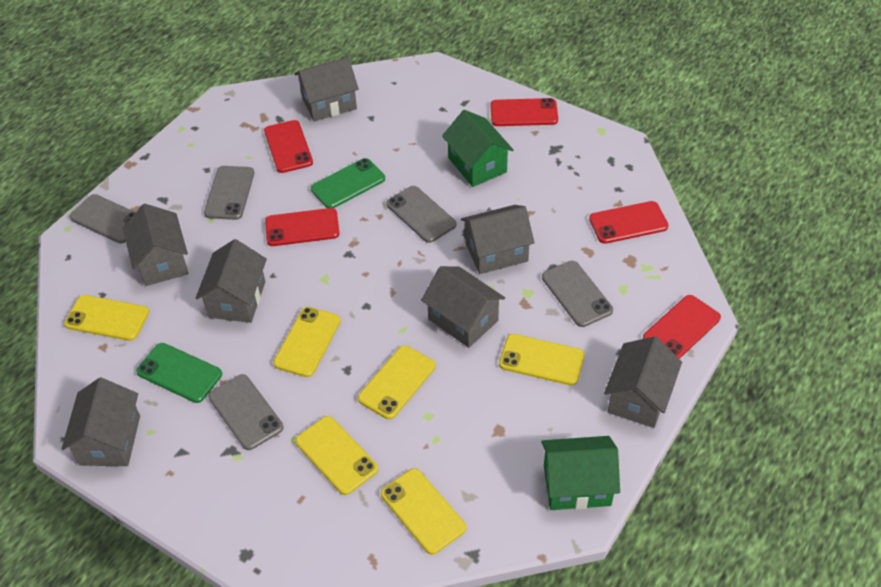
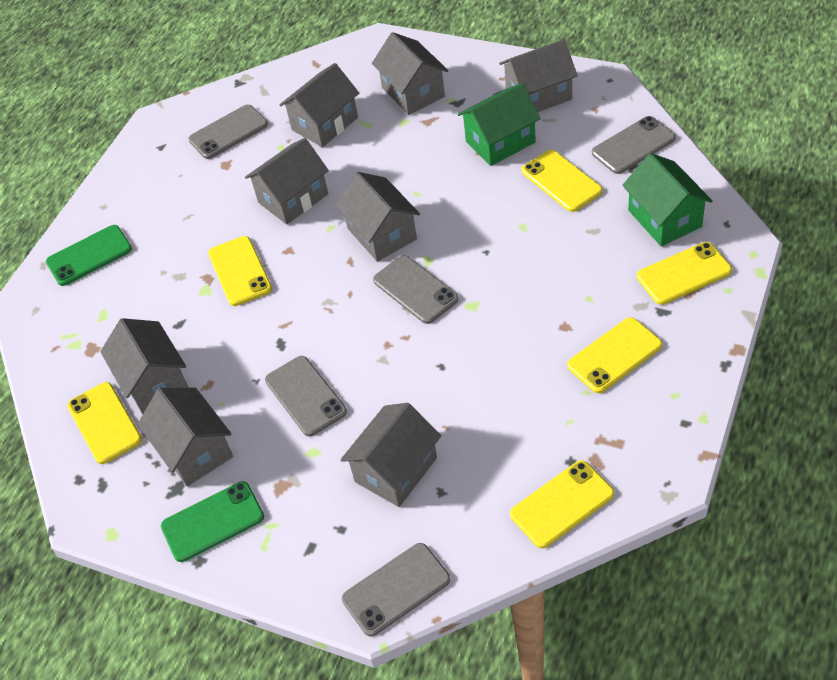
grey house: 7 -> 8
red phone: 5 -> 0

